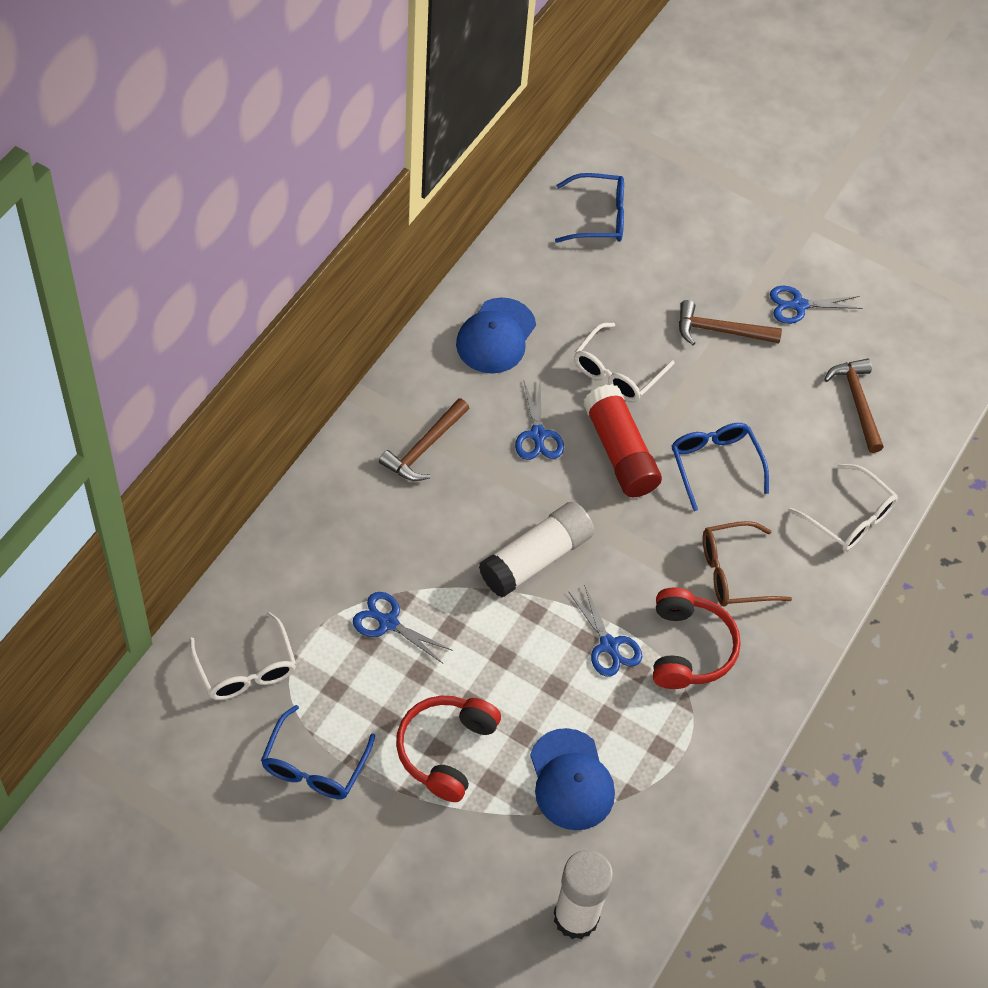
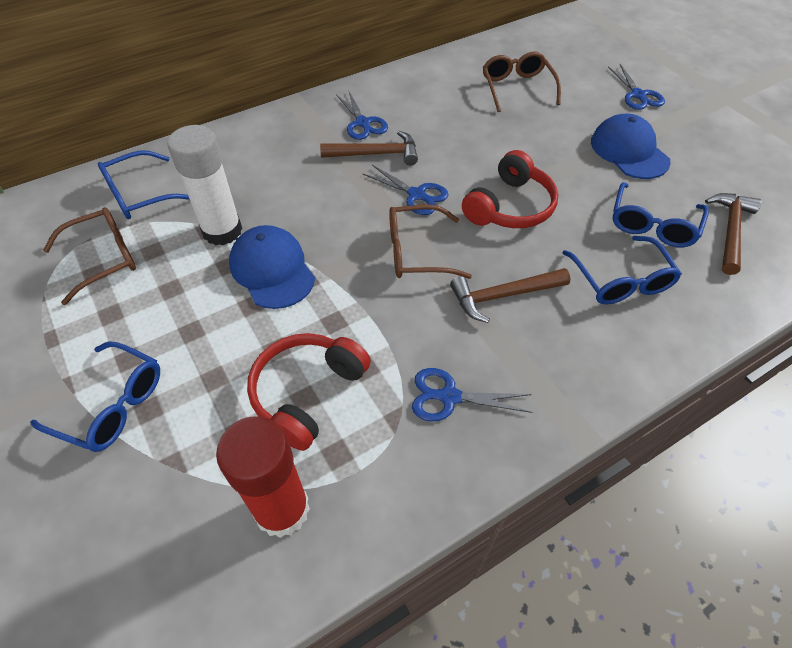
blue glasses: 3 -> 4
brown glasses: 1 -> 3
white glasses: 3 -> 0
white glue stick: 2 -> 1

